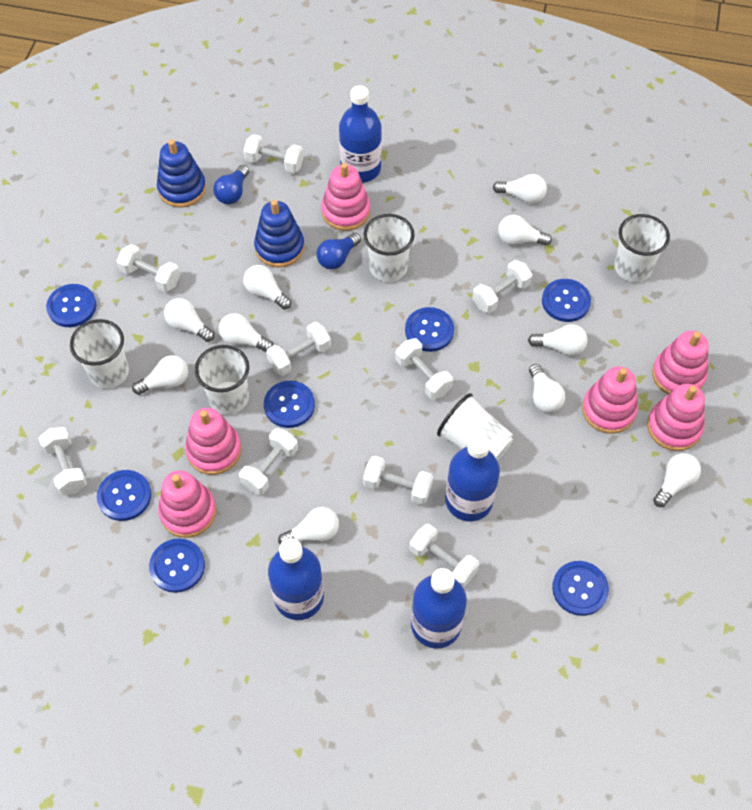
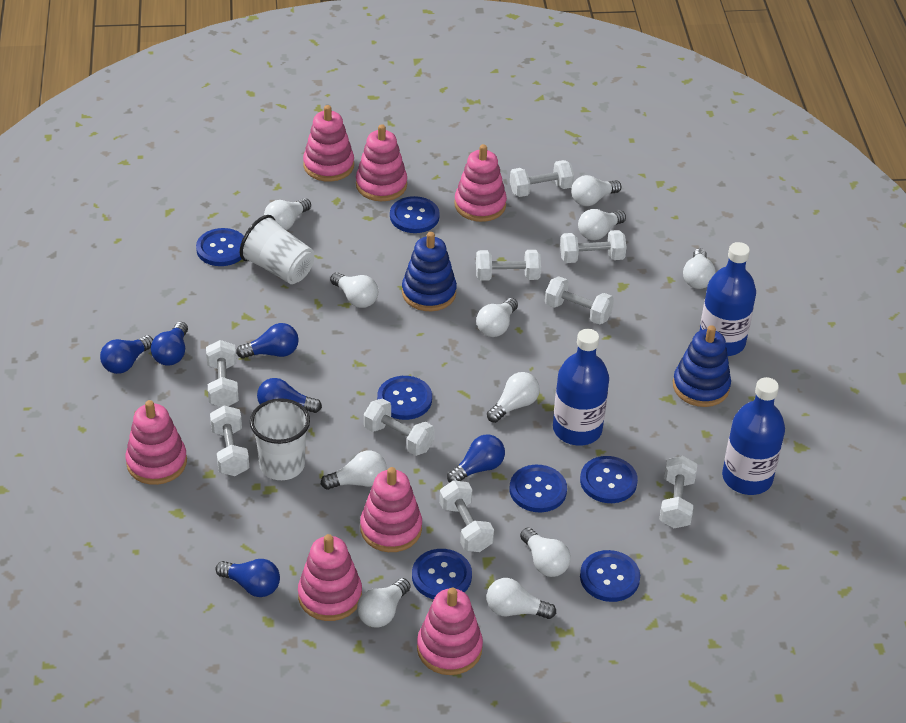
blue bottle: 4 -> 3
blue light bulb: 2 -> 6
pink stacking toy: 6 -> 7
white cup: 5 -> 2
white light bulb: 10 -> 11

